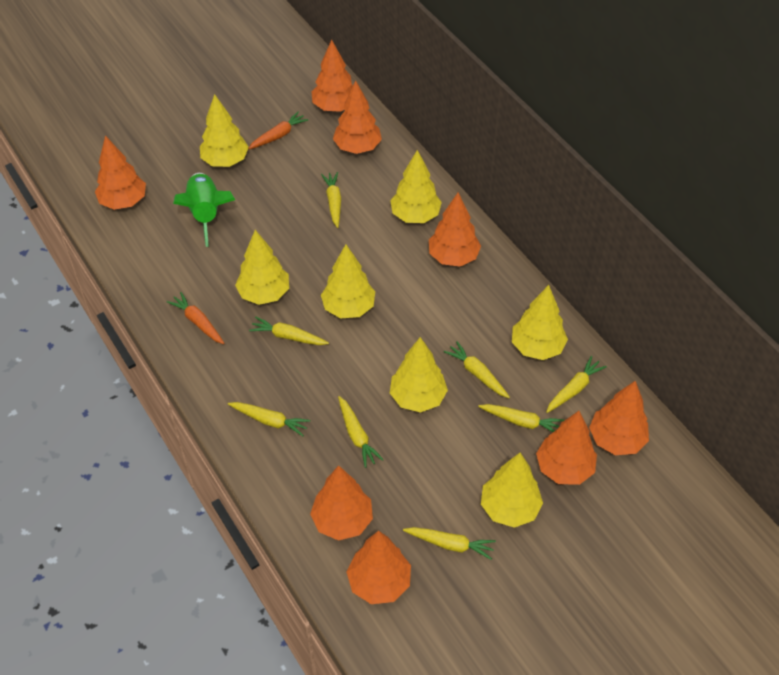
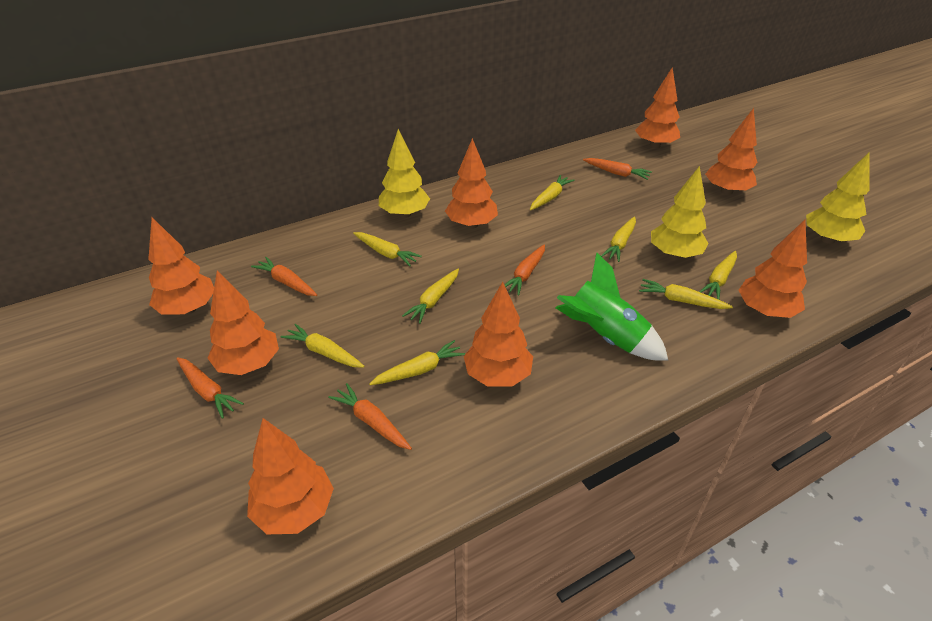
orange carrot: 2 -> 5
yellow tree: 7 -> 3

